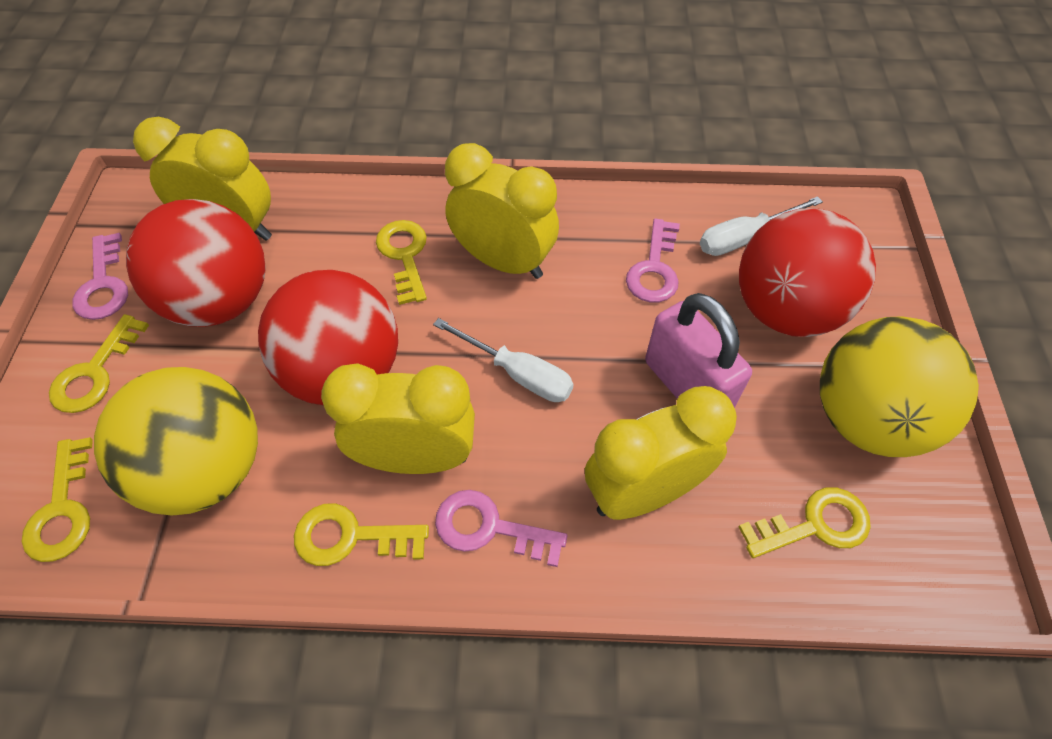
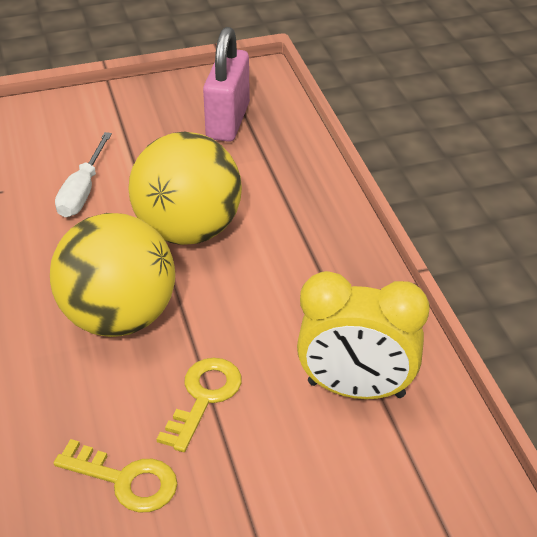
pink key: 3 -> 0
red ball: 3 -> 0
white screwdriver: 2 -> 1
yellow clock: 4 -> 1
yellow key: 5 -> 2

